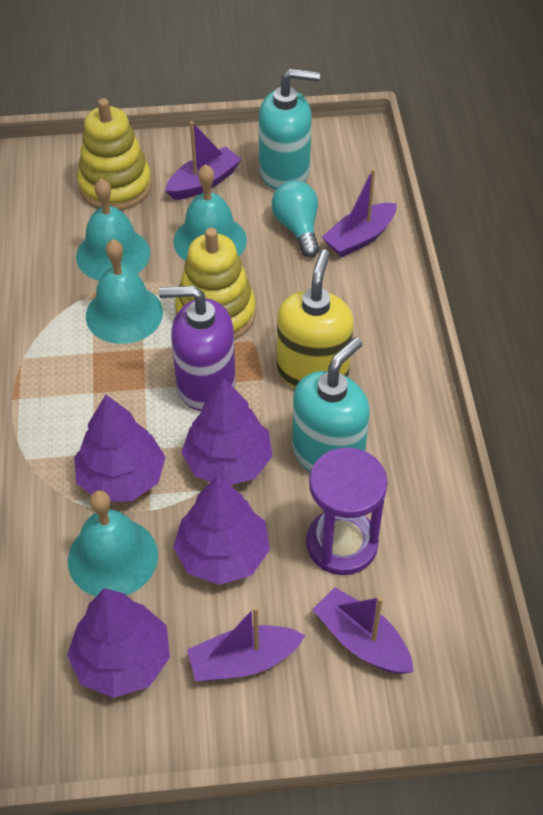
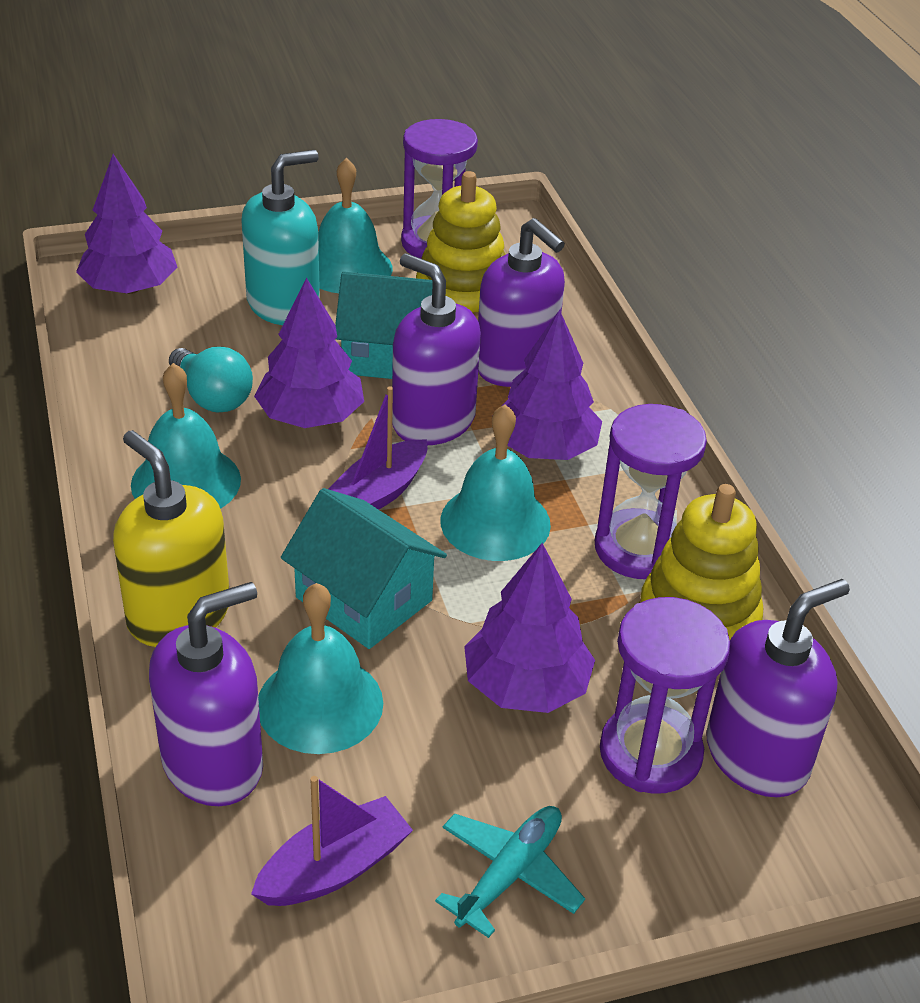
purple boat: 4 -> 2
purple hourglass: 1 -> 3
purple soap dispenser: 1 -> 4
turquoise house: 0 -> 2
turquoise plane: 0 -> 1
turquoise soap dispenser: 2 -> 1

